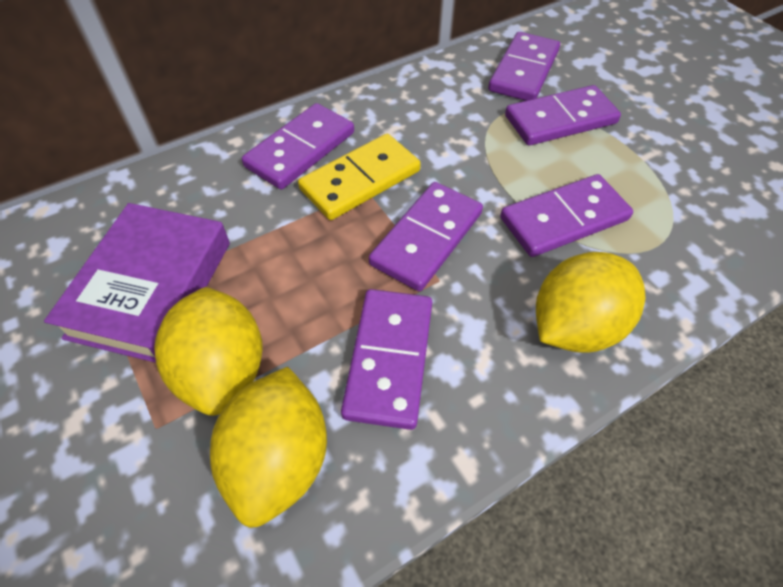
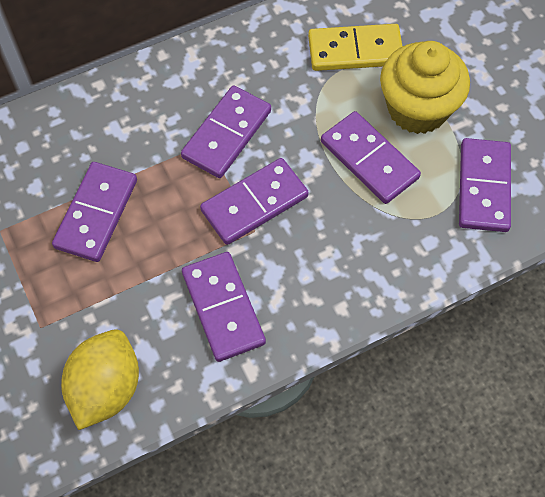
purple book: 1 -> 0
yellow cupcake: 0 -> 1
yellow lemon: 3 -> 1

